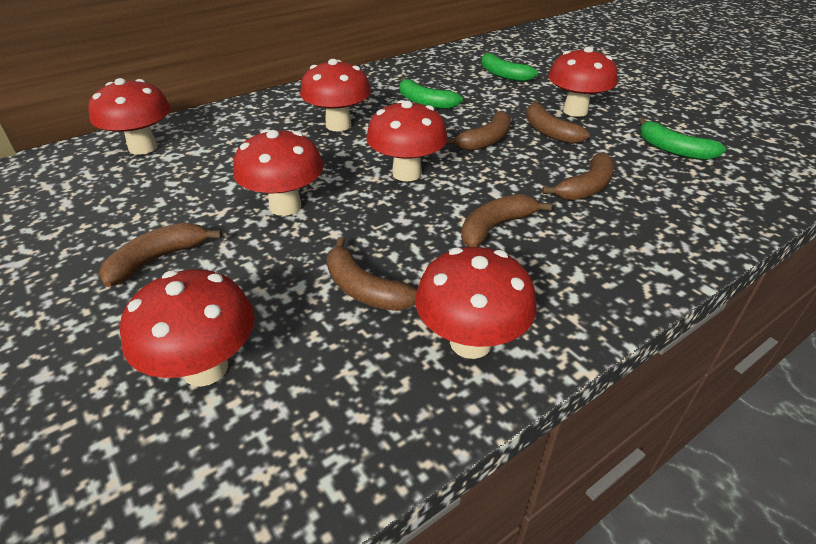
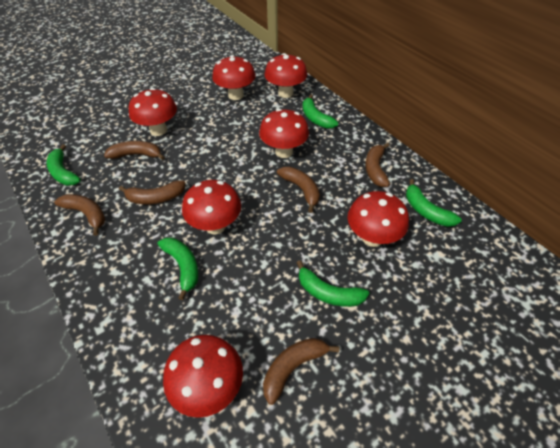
green banana: 3 -> 5

